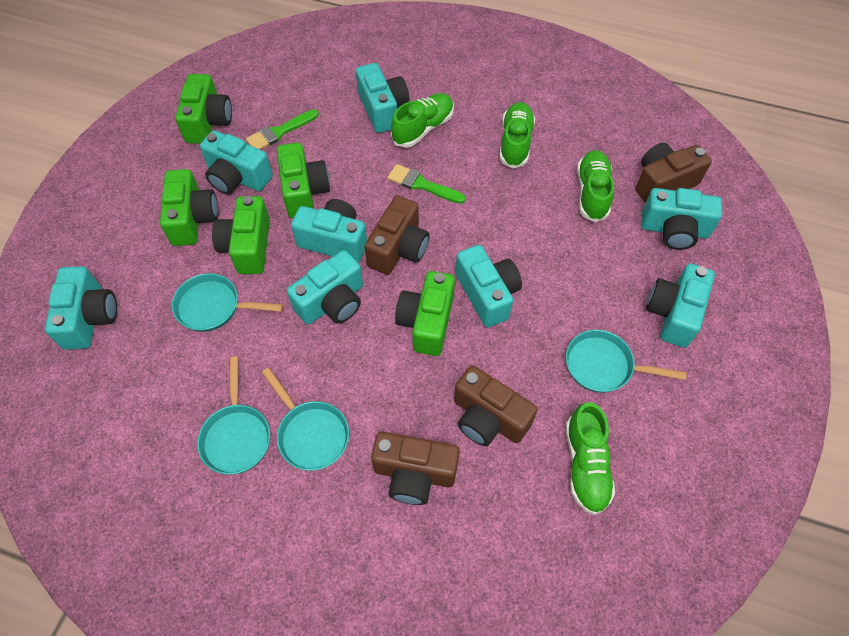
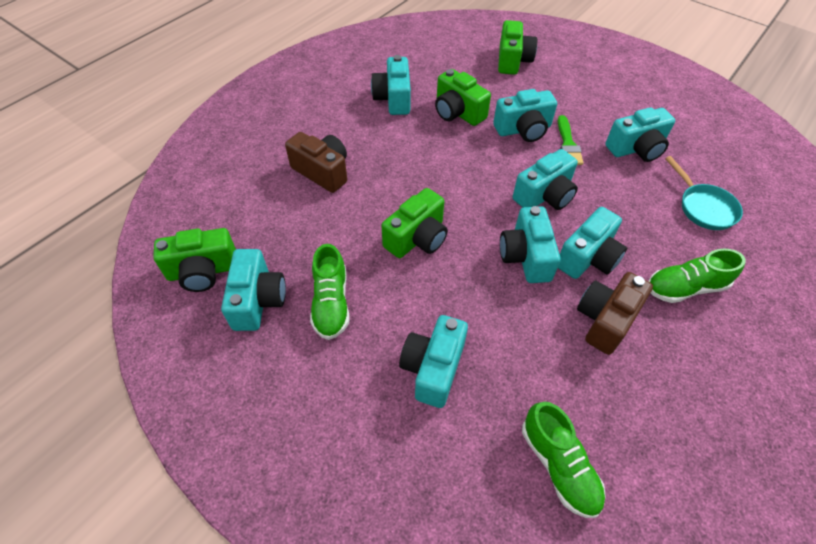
brown camera: 4 -> 2
green brush: 2 -> 1
green camera: 5 -> 4
green shoe: 4 -> 3
turquoise pan: 4 -> 1

